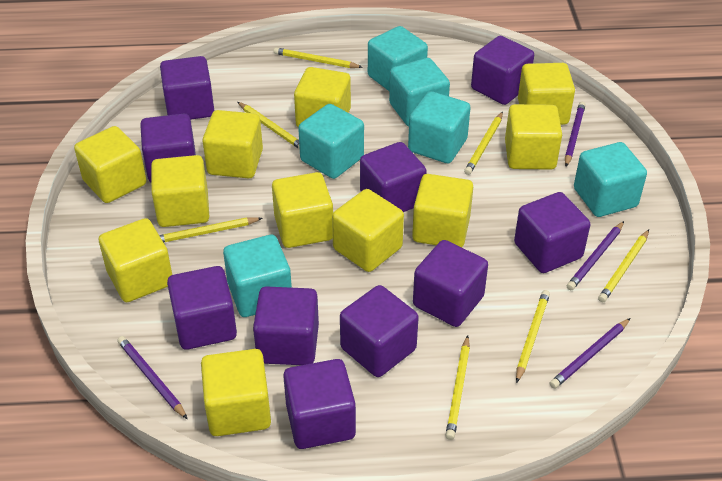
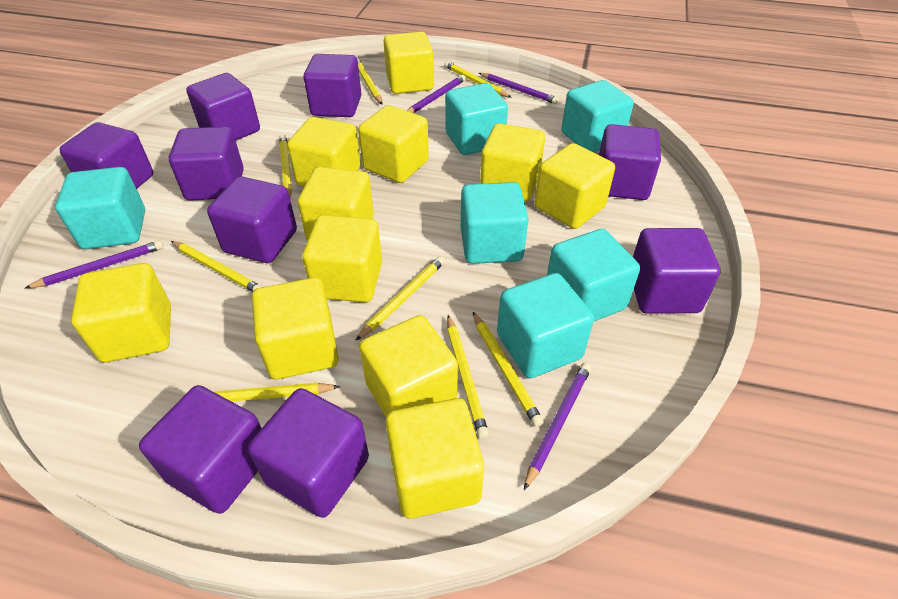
purple cube: 10 -> 9
yellow pencil: 7 -> 8

